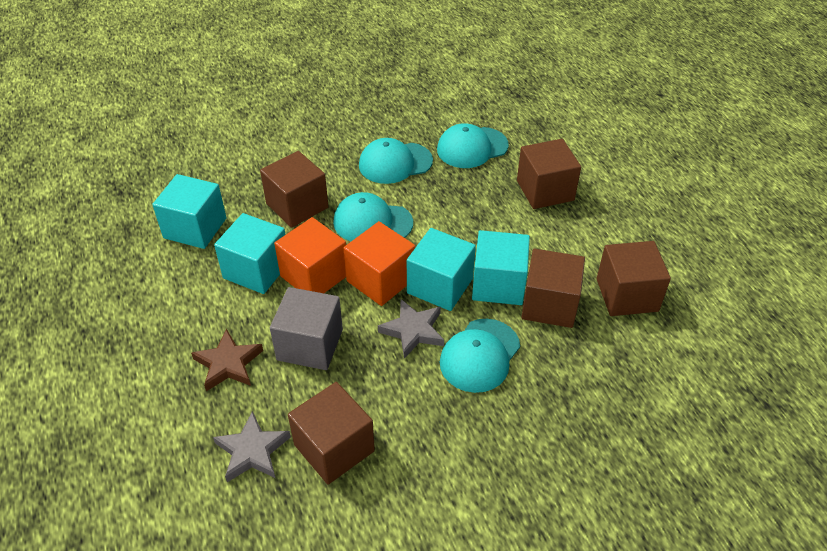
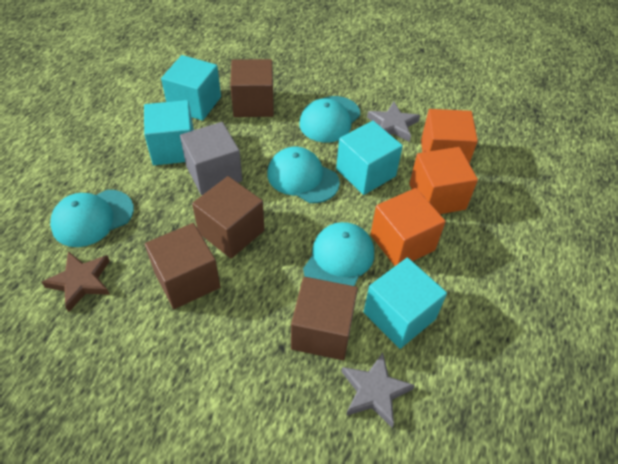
brown cube: 5 -> 4
orange cube: 2 -> 3

